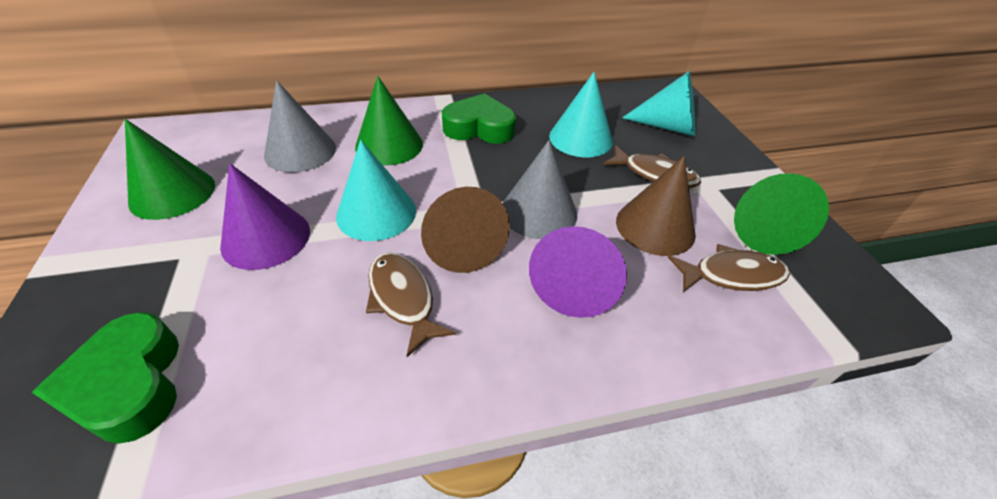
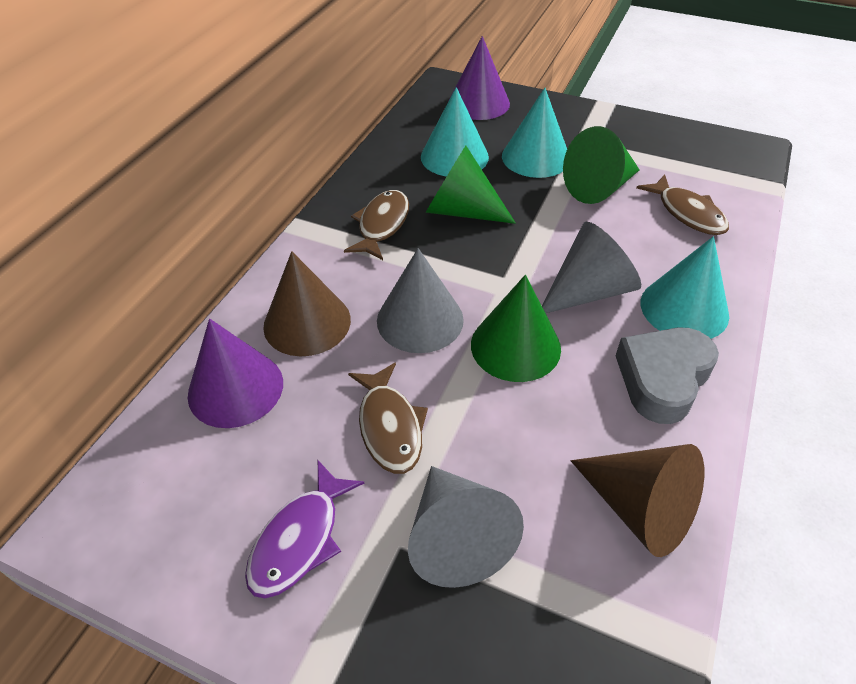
green heart: 2 -> 0
grey cone: 2 -> 3
grey heart: 0 -> 1
purple fish: 0 -> 1

